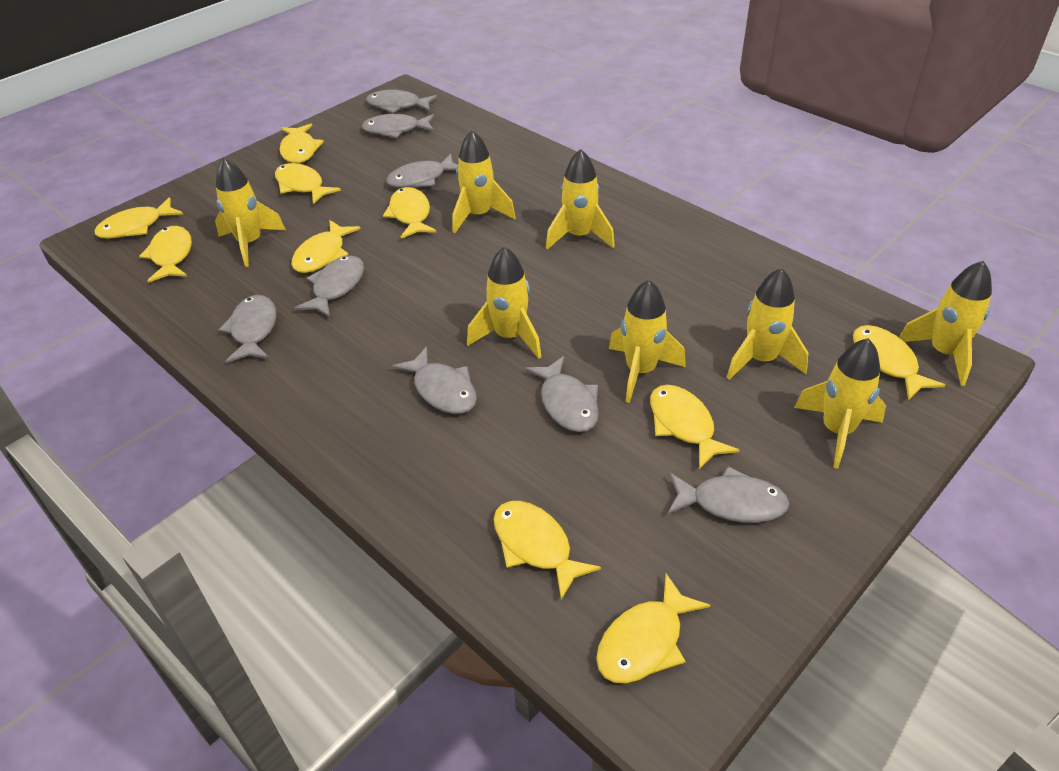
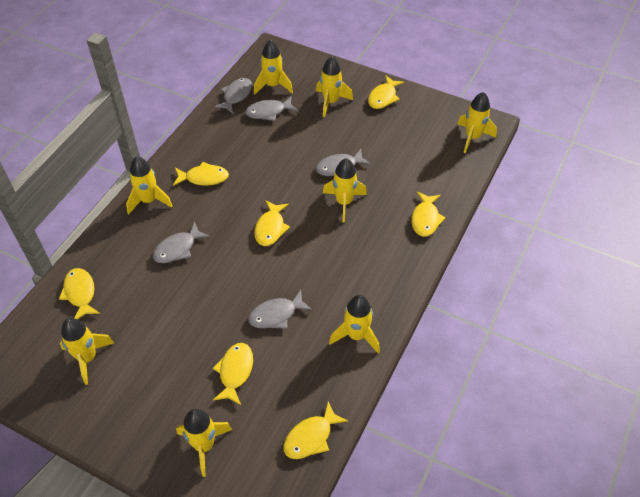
grey fish: 8 -> 5
yellow fish: 10 -> 7

